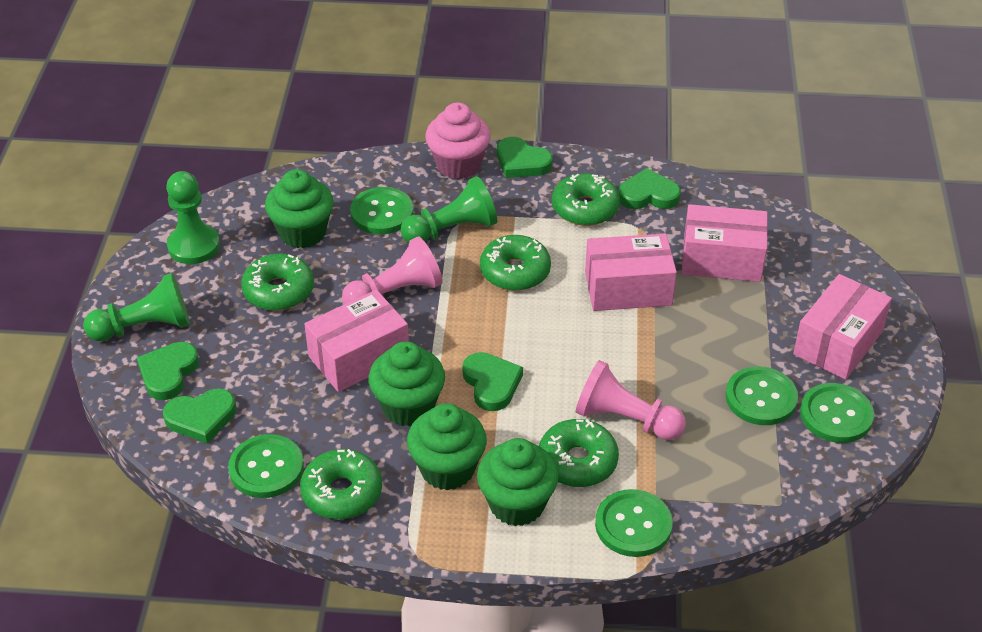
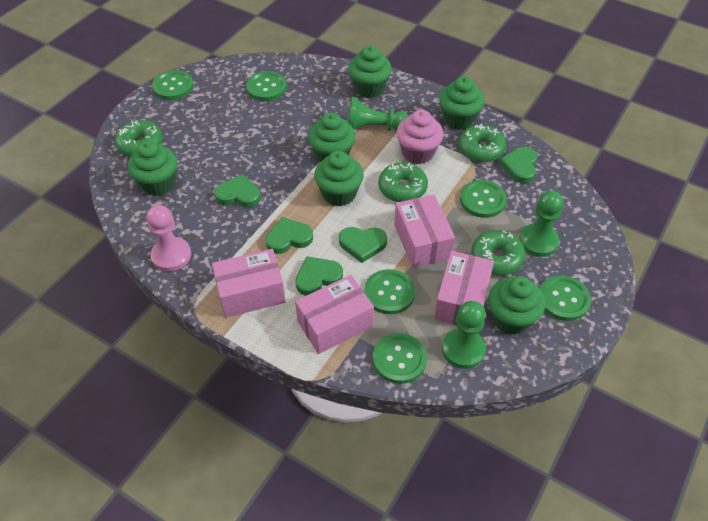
green button: 5 -> 6
green cupcake: 4 -> 6
green donut: 5 -> 4
pink pawn: 2 -> 1

